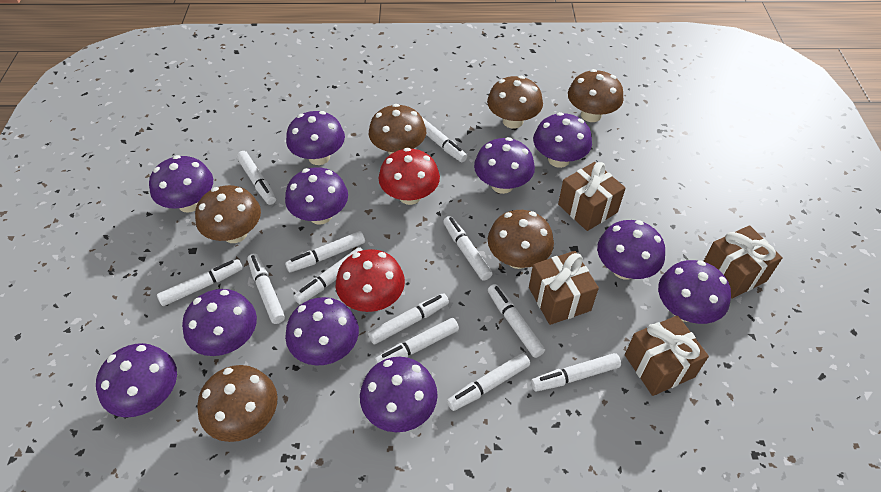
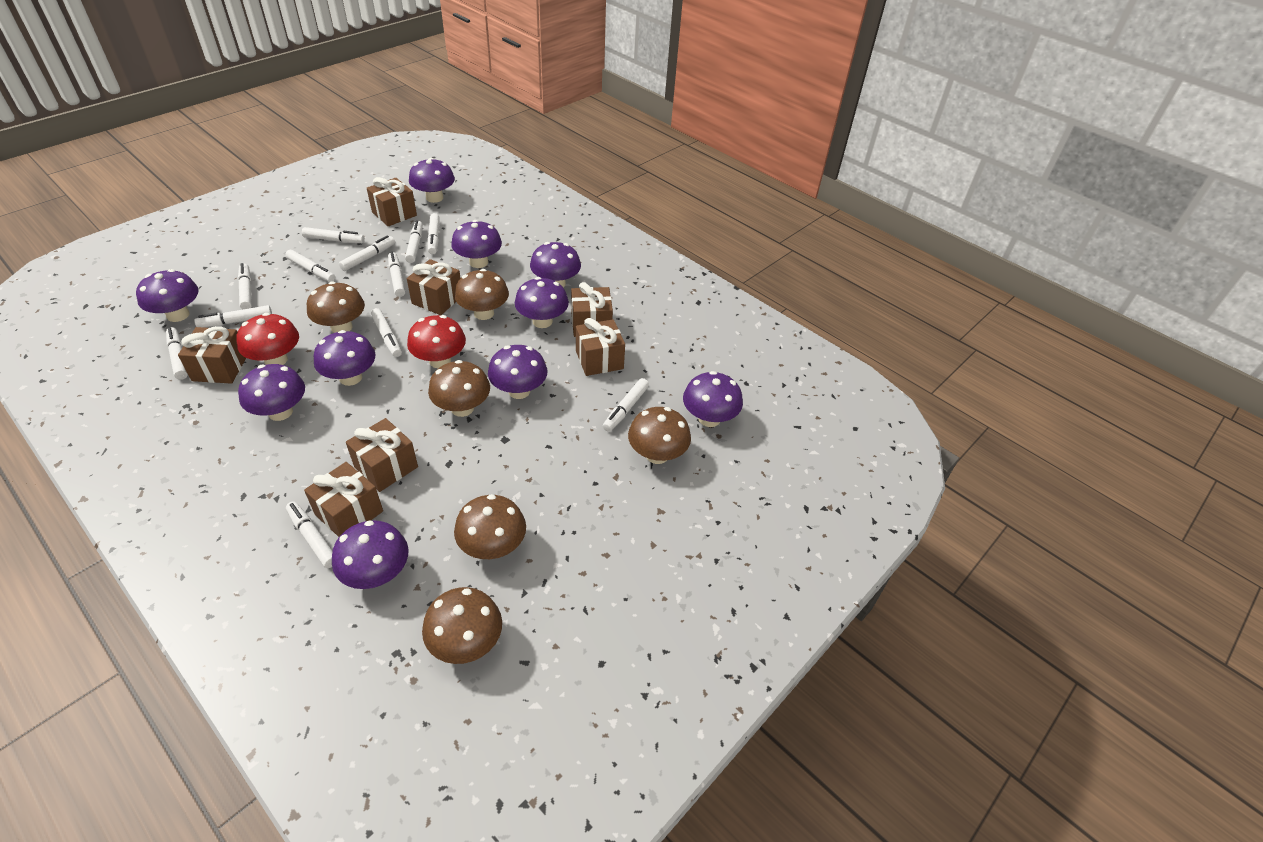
brown gift: 4 -> 7
purple mushroom: 11 -> 10

